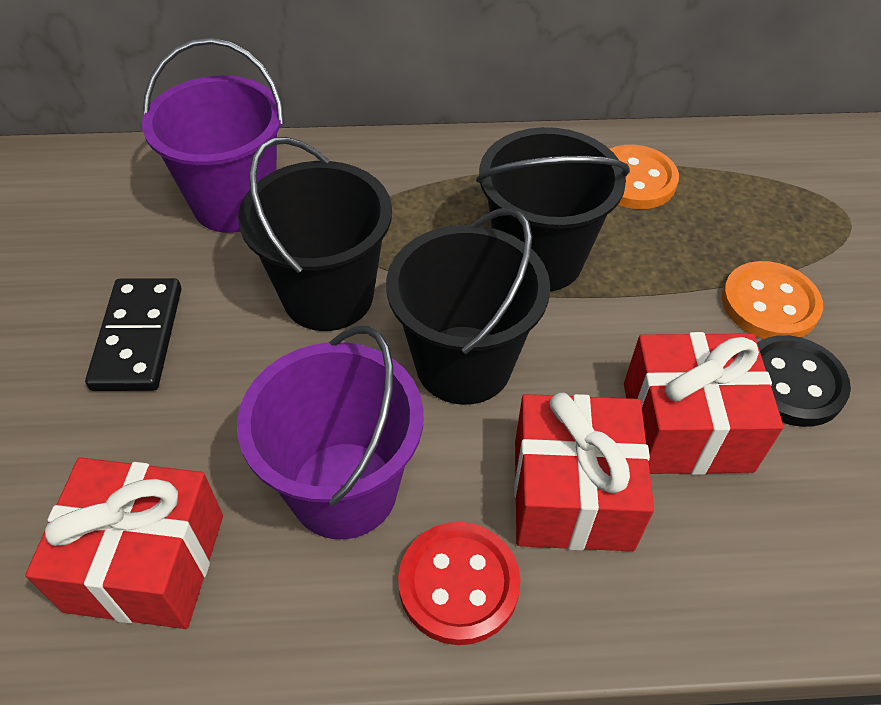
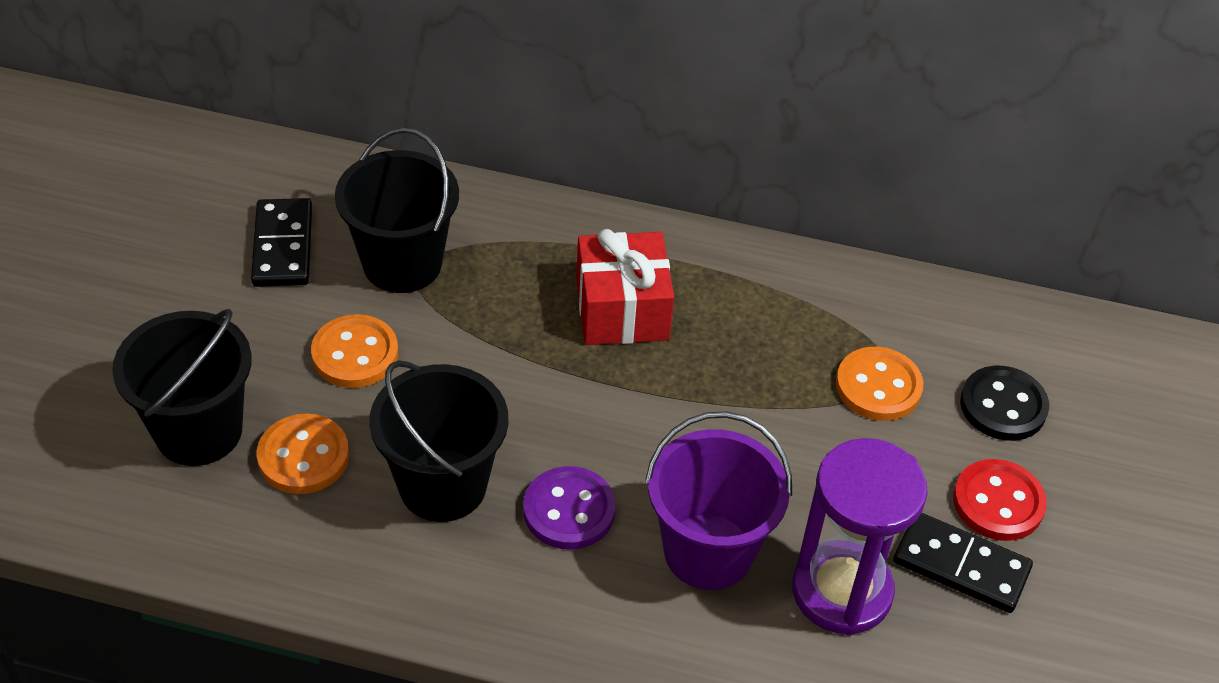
black domino: 1 -> 2
orange button: 2 -> 3
purple bucket: 2 -> 1
purple button: 0 -> 1
purple hourglass: 0 -> 1
red gift: 3 -> 1

